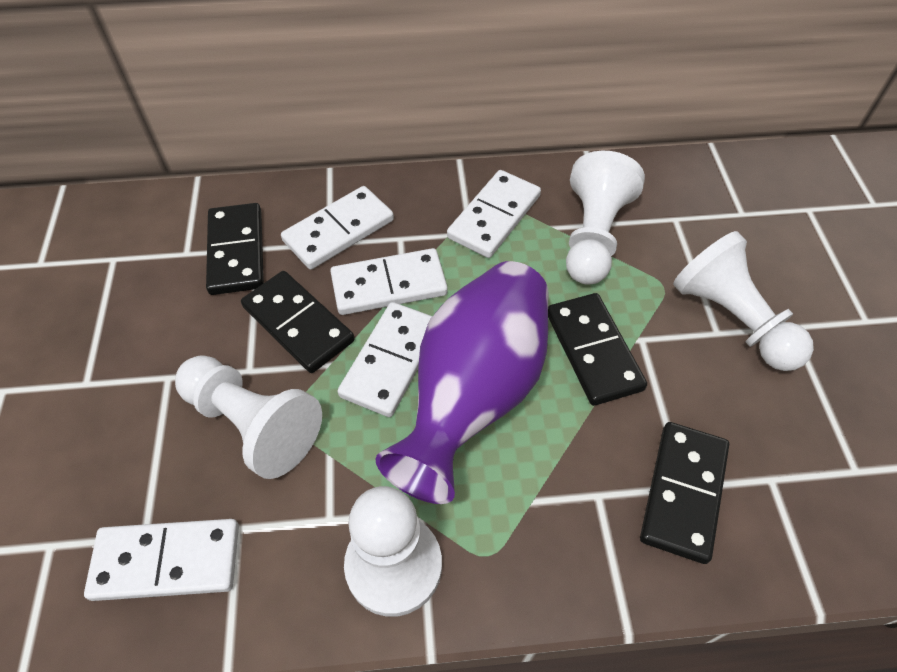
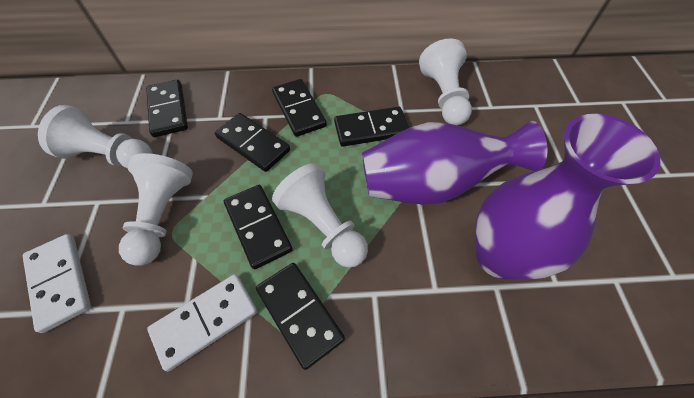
black domino: 4 -> 6
purple vase: 1 -> 2
white domino: 5 -> 2

